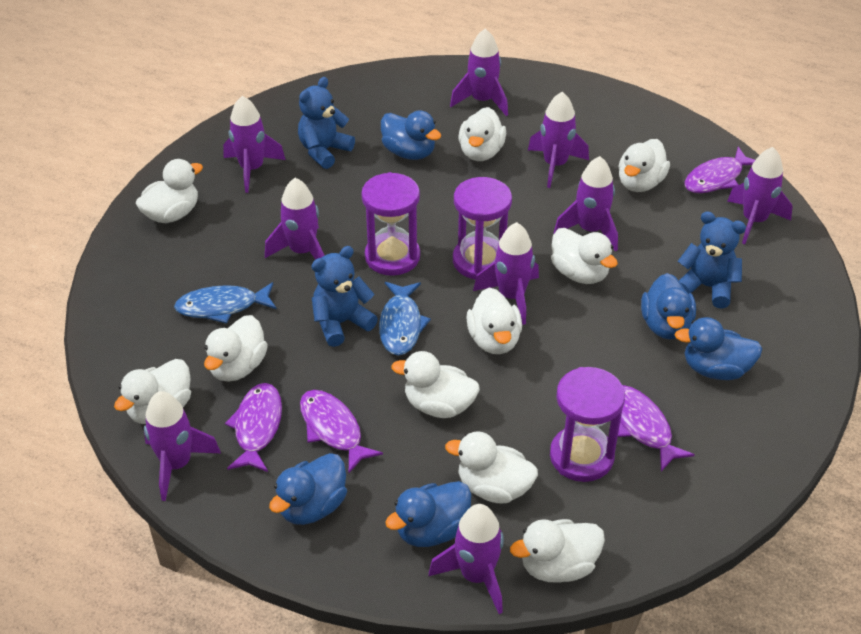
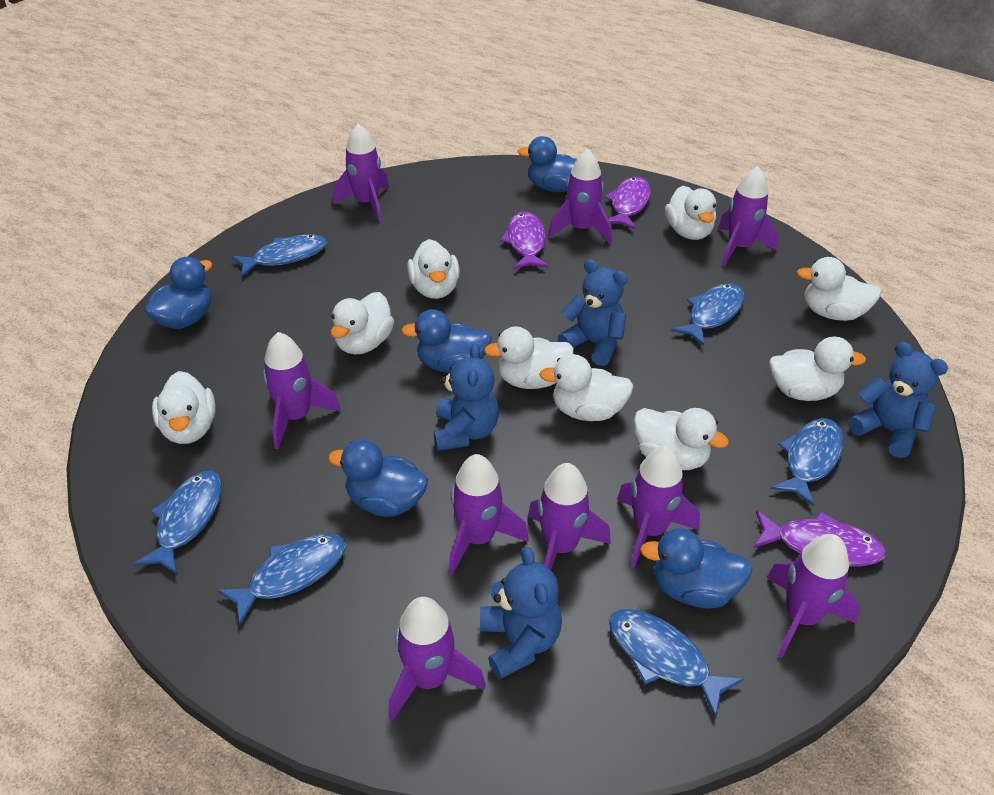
blue fish: 2 -> 6
blue teddy bear: 3 -> 4
purple fish: 4 -> 3
purple hourglass: 3 -> 0
white duck: 10 -> 9

